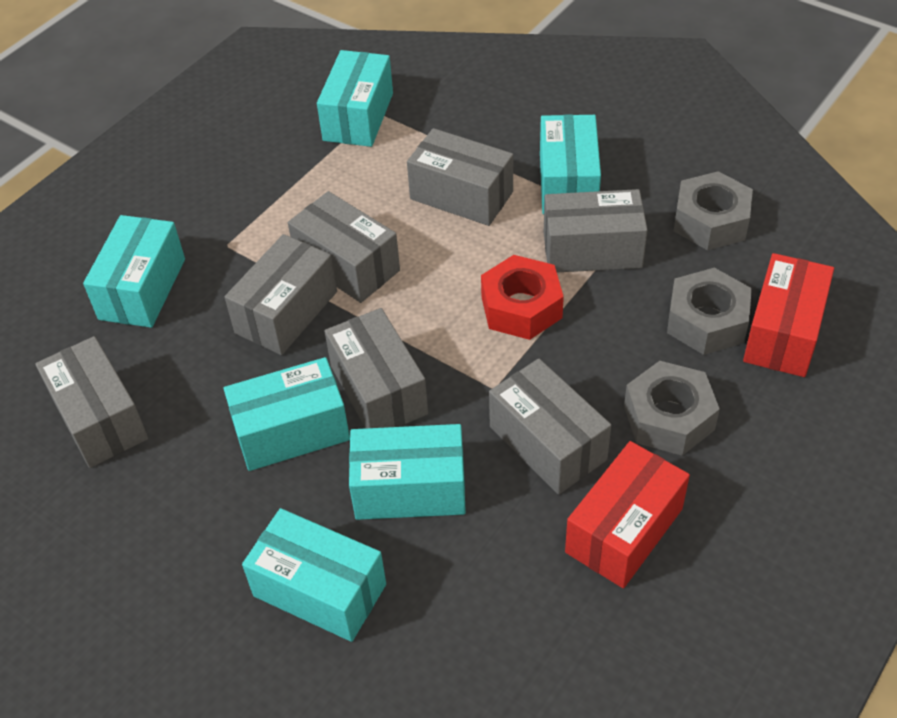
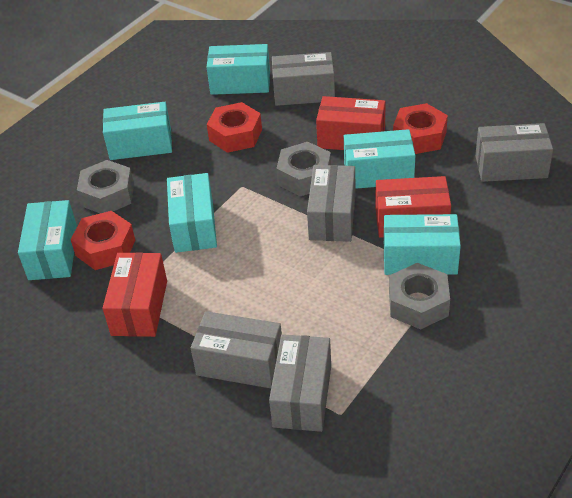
grey box: 7 -> 5
red box: 2 -> 3
red nut: 1 -> 3

